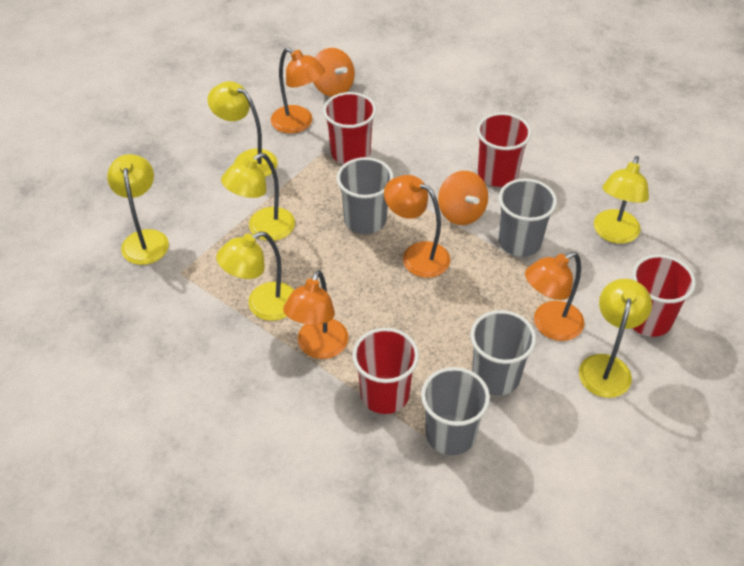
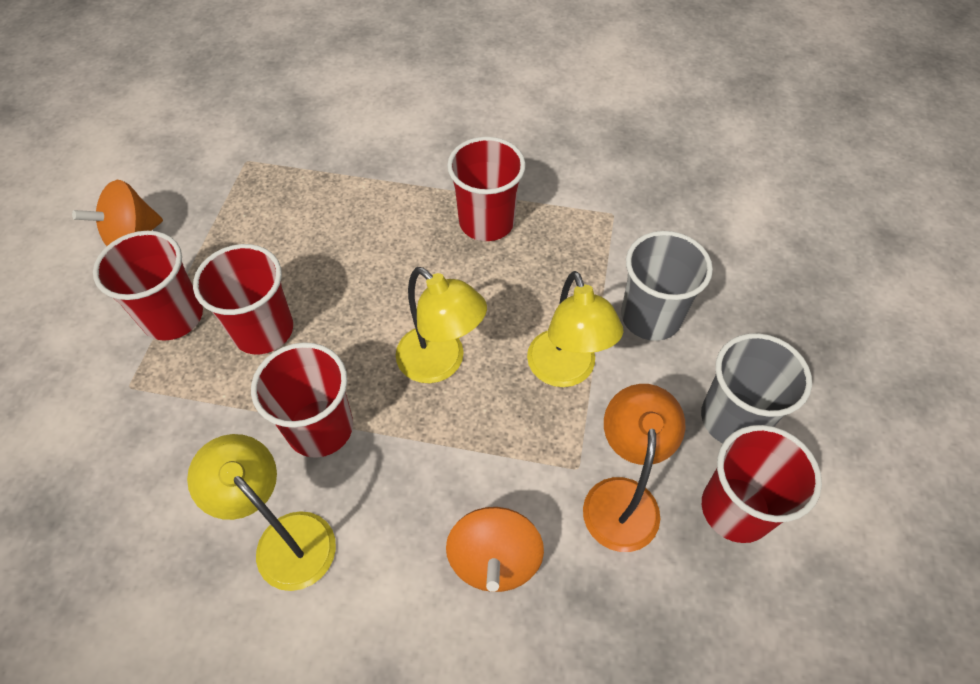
grey cup: 4 -> 2
orange lamp: 4 -> 1
red cup: 4 -> 5
yellow lamp: 6 -> 3

